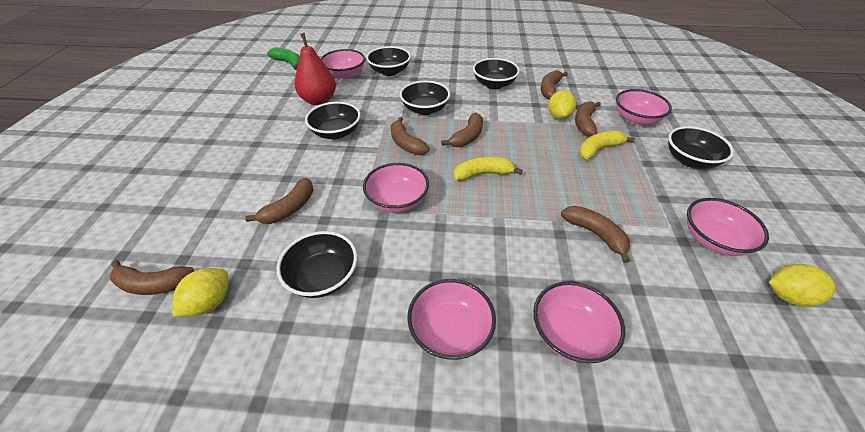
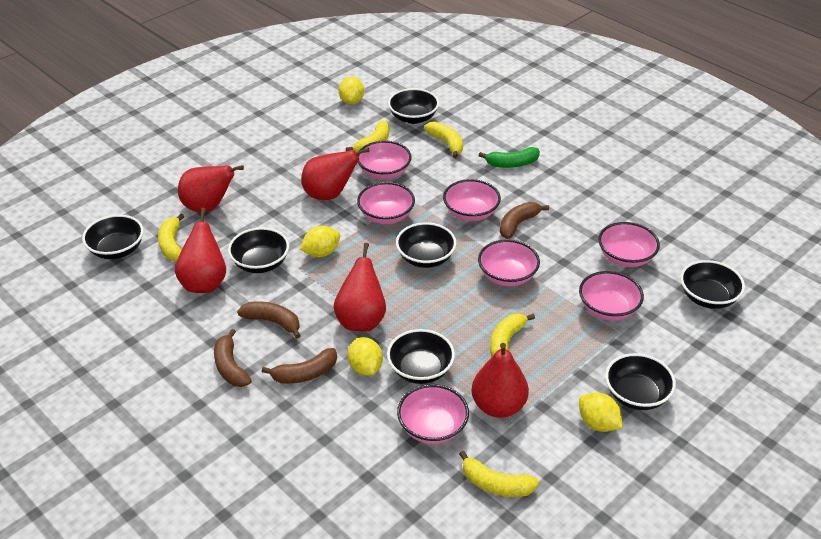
black bowl: 6 -> 7
brown banana: 7 -> 4
pink bowl: 6 -> 7
red pear: 1 -> 5
yellow banana: 2 -> 5
yellow lemon: 3 -> 4

